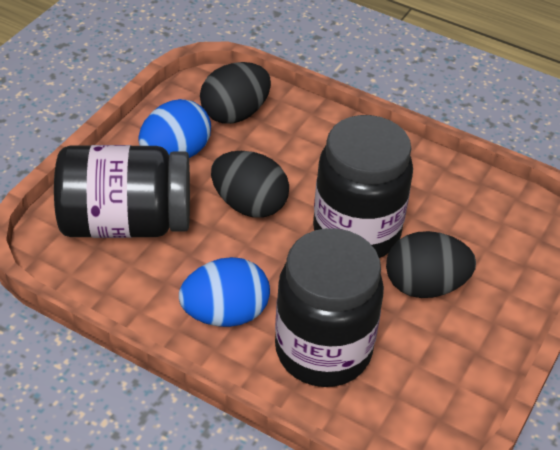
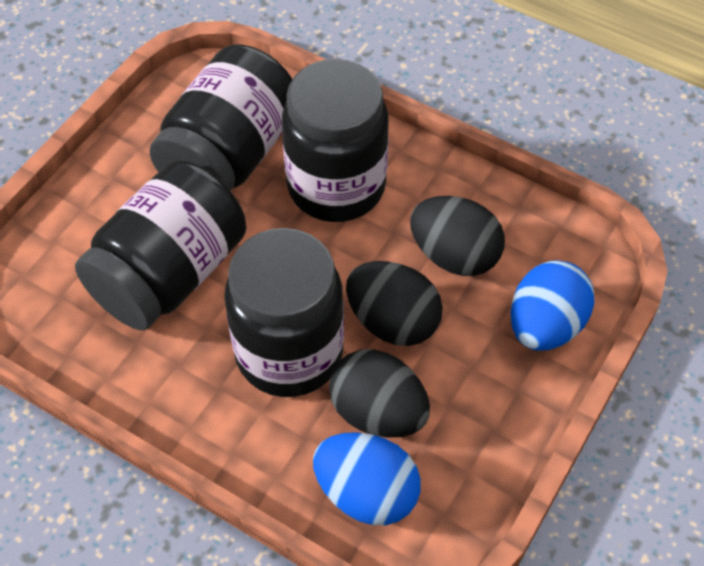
black jar: 3 -> 4

